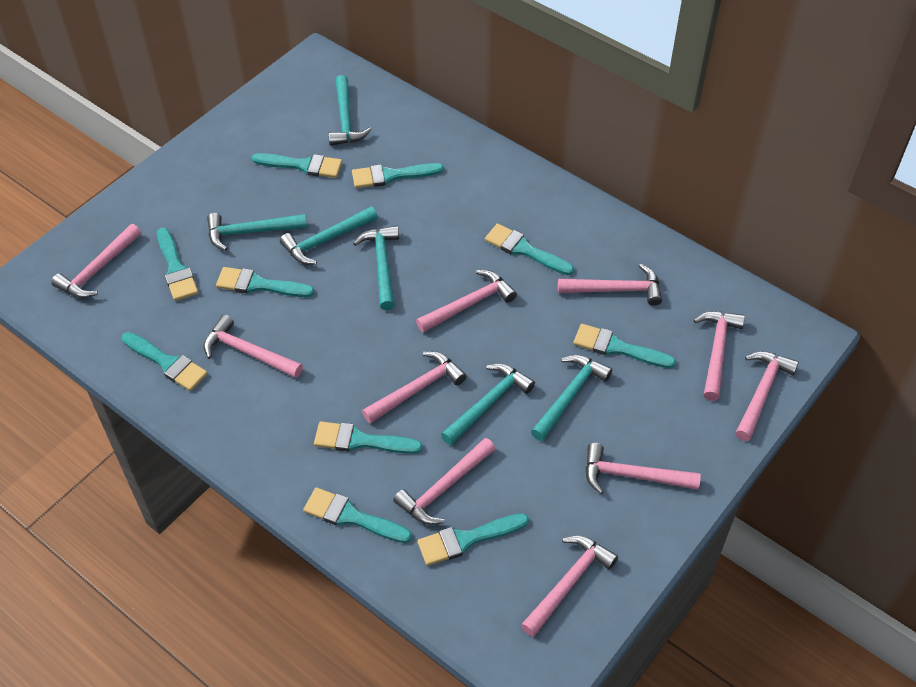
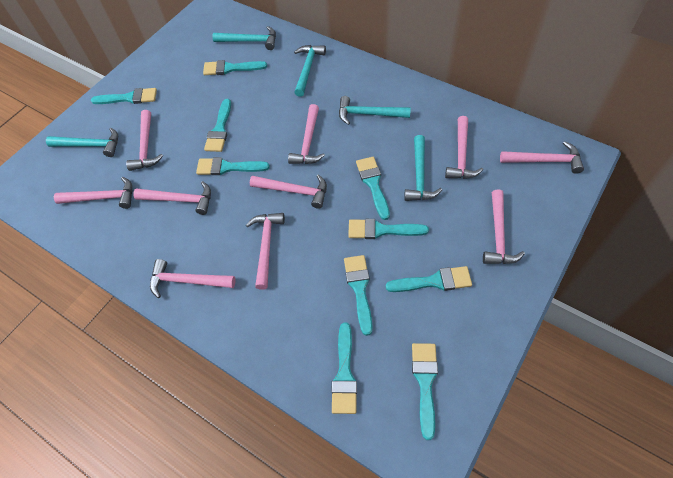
turquoise hammer: 6 -> 5

